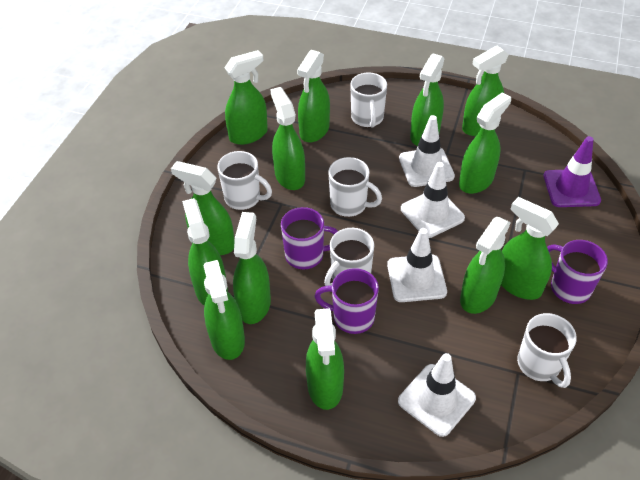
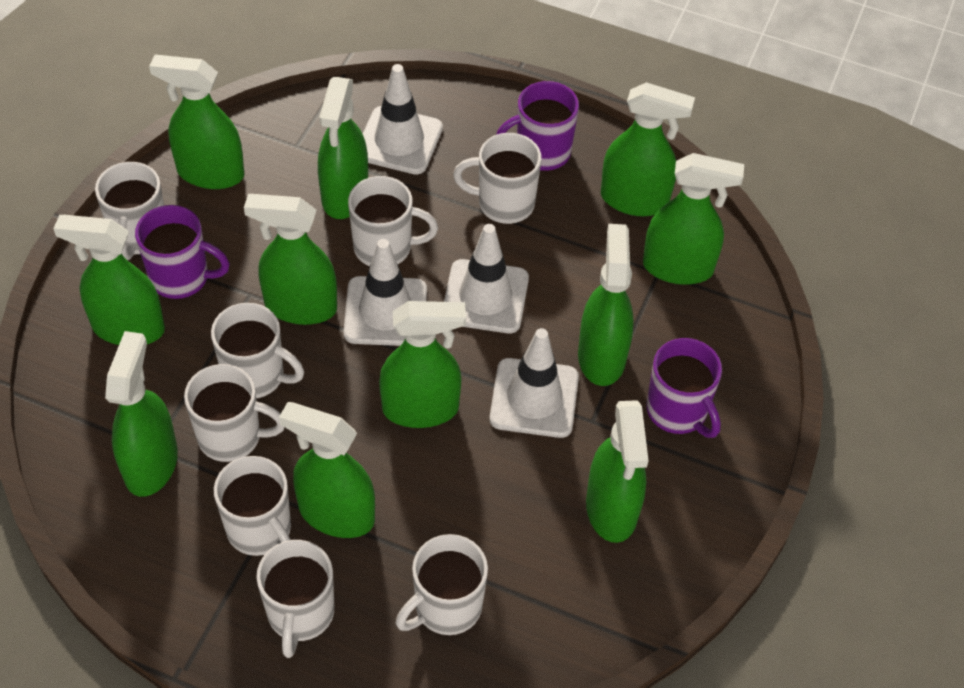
green spray bottle: 13 -> 11
purple traffic cone: 1 -> 0
white mug: 5 -> 8

